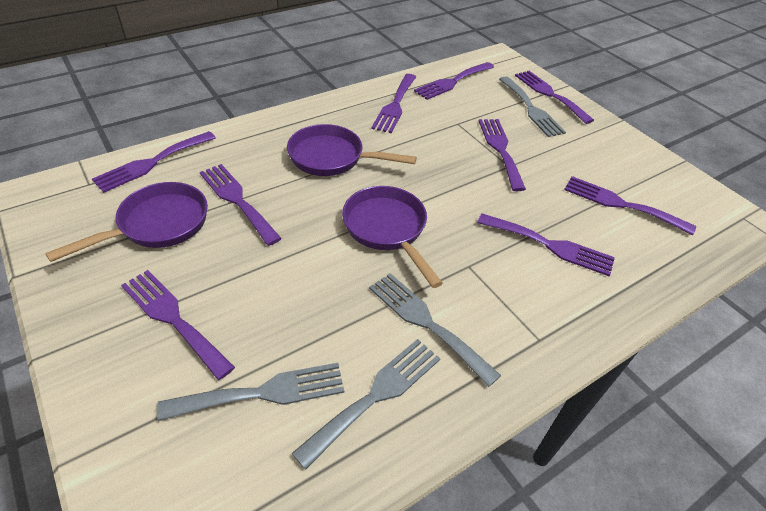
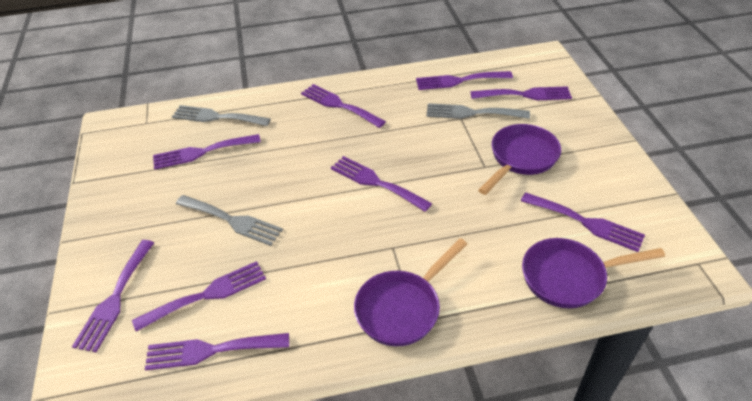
grey fork: 4 -> 3

